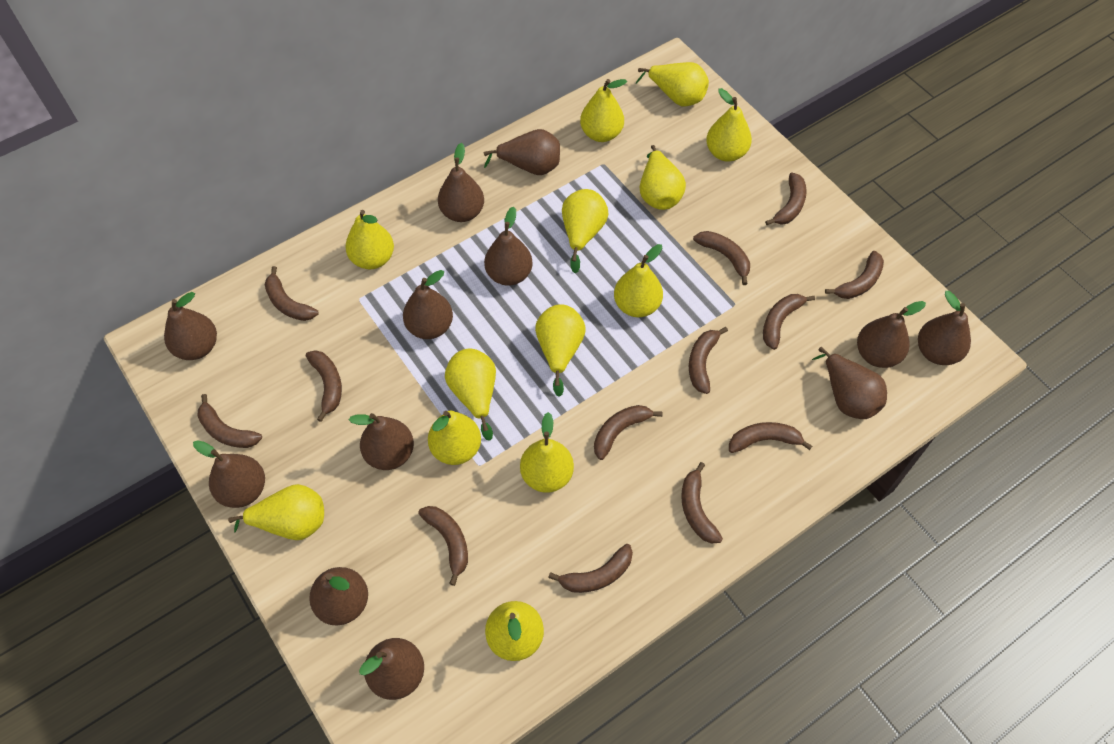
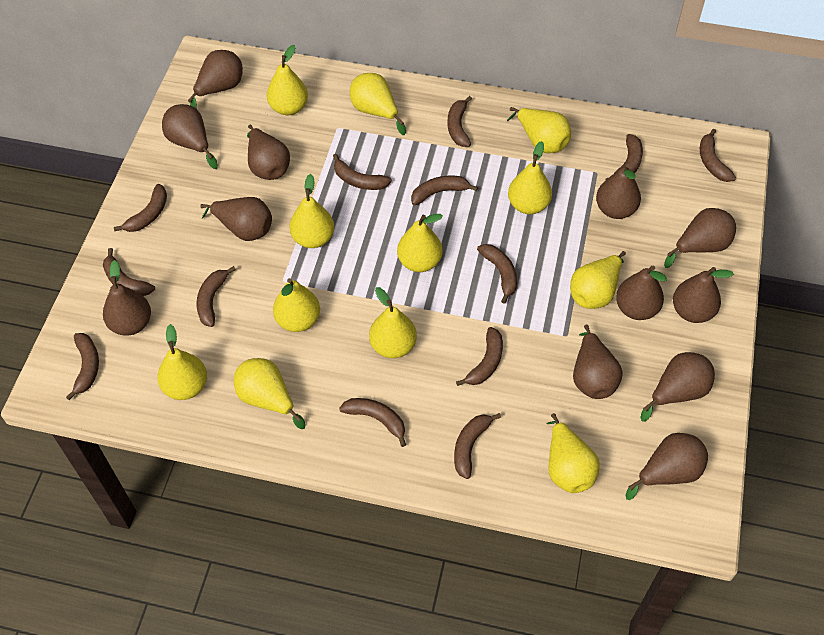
yellow pear: 13 -> 12

